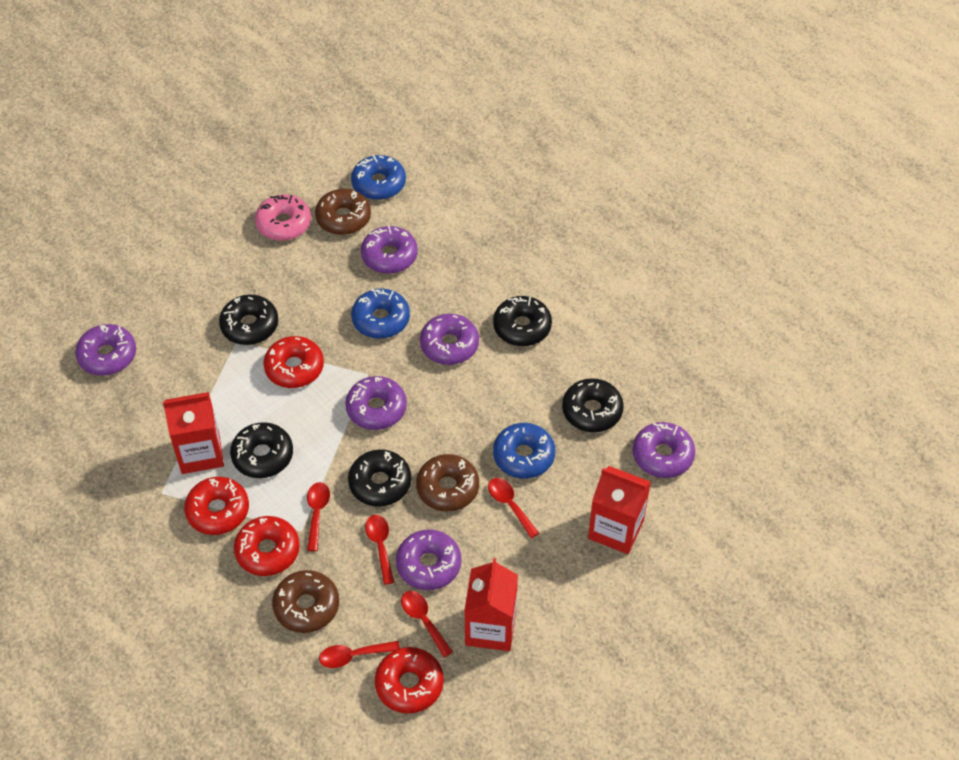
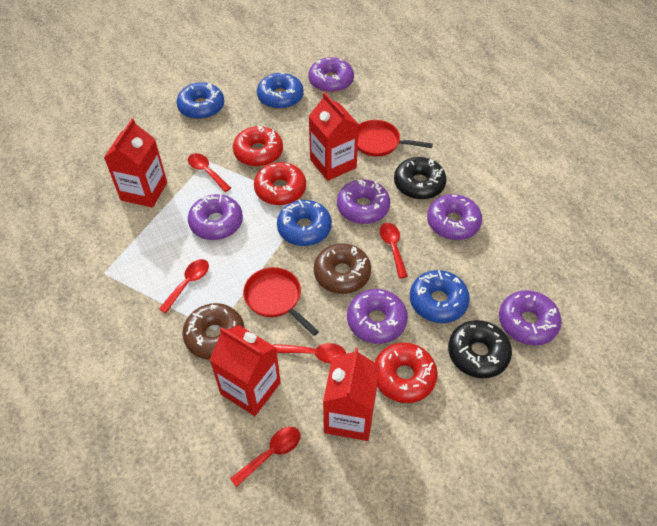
black donut: 5 -> 2
blue donut: 3 -> 4
brown donut: 3 -> 2
pink donut: 1 -> 0
red carton: 3 -> 4
red donut: 4 -> 3
red pan: 0 -> 2

